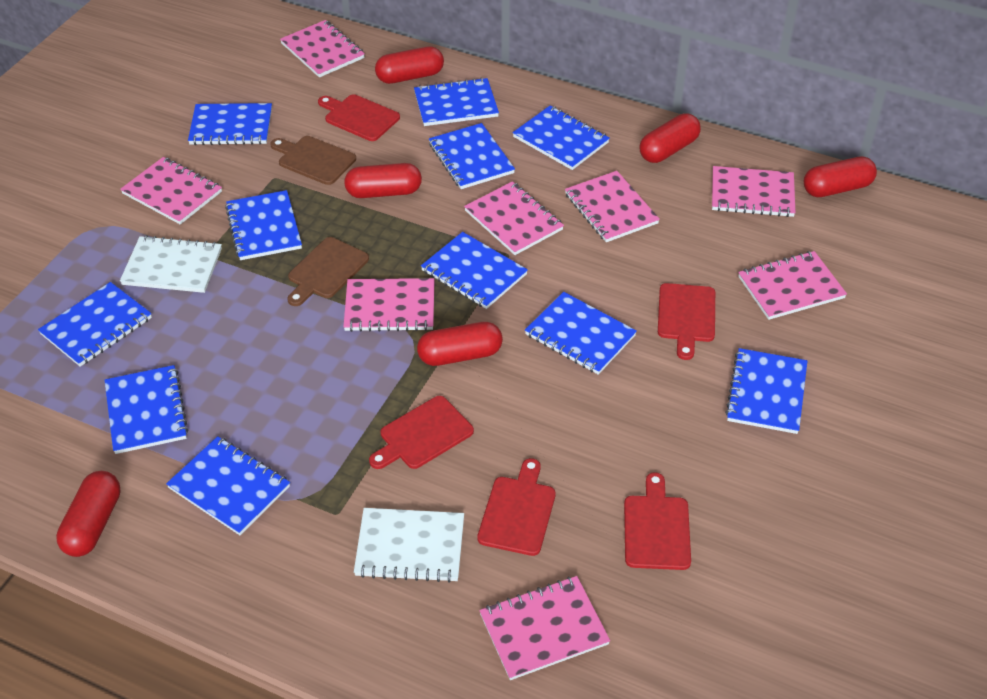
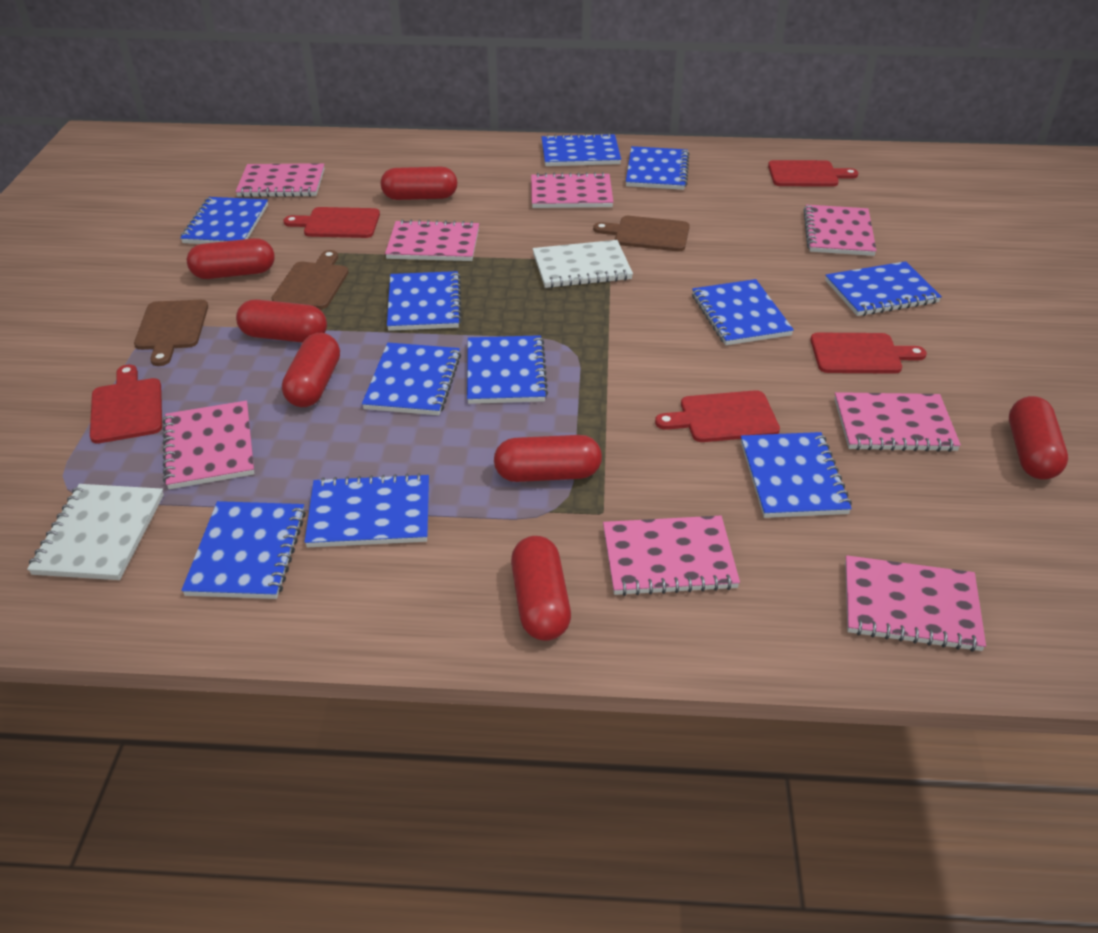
brown cutting board: 2 -> 3
red capsule: 6 -> 7

